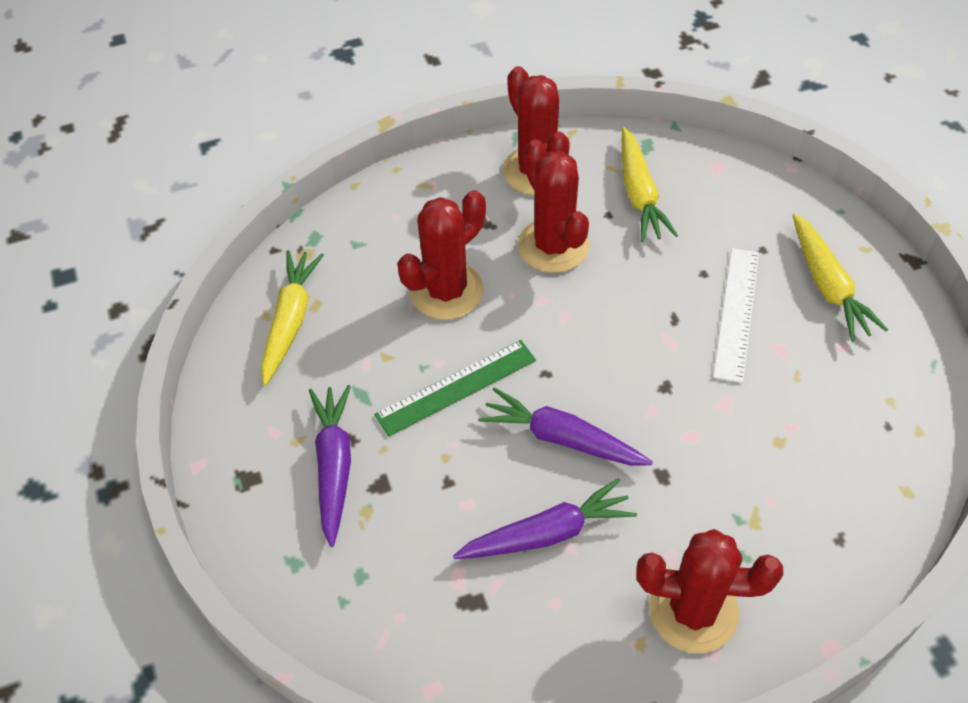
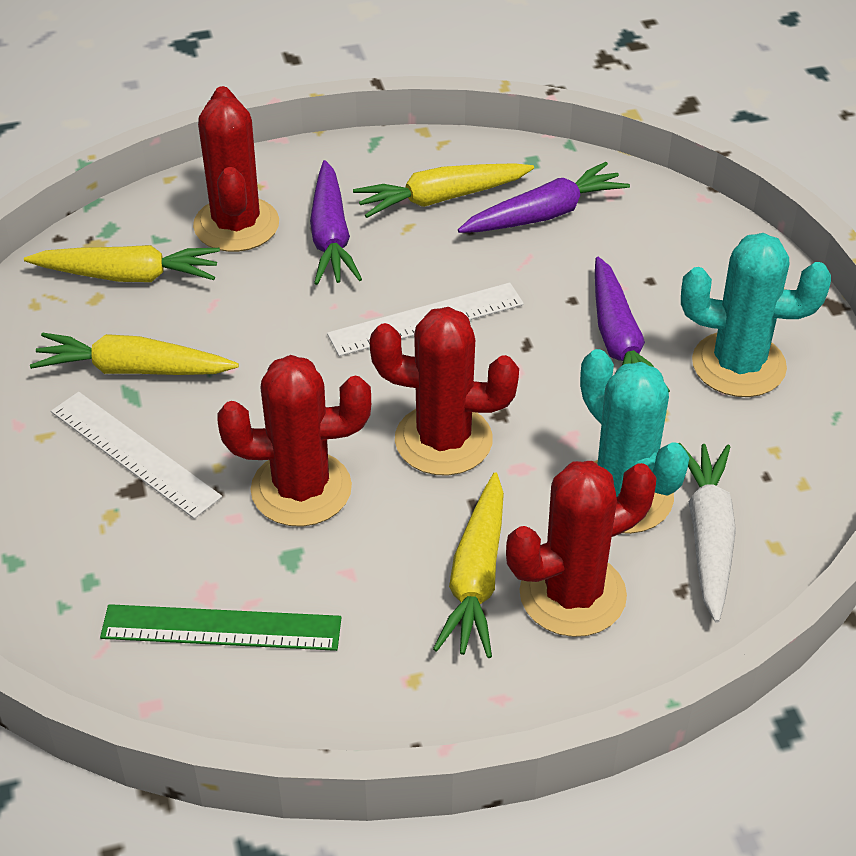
turquoise cactus: 0 -> 2
white carrot: 0 -> 1
white ruler: 1 -> 2
yellow carrot: 3 -> 4

